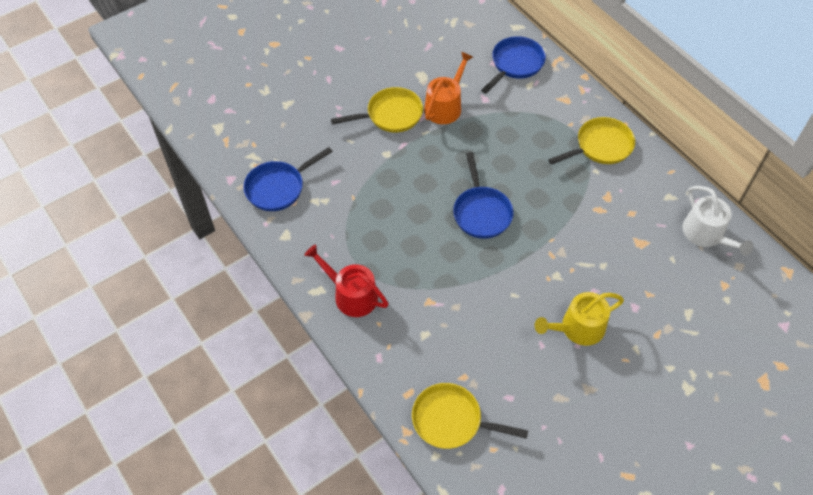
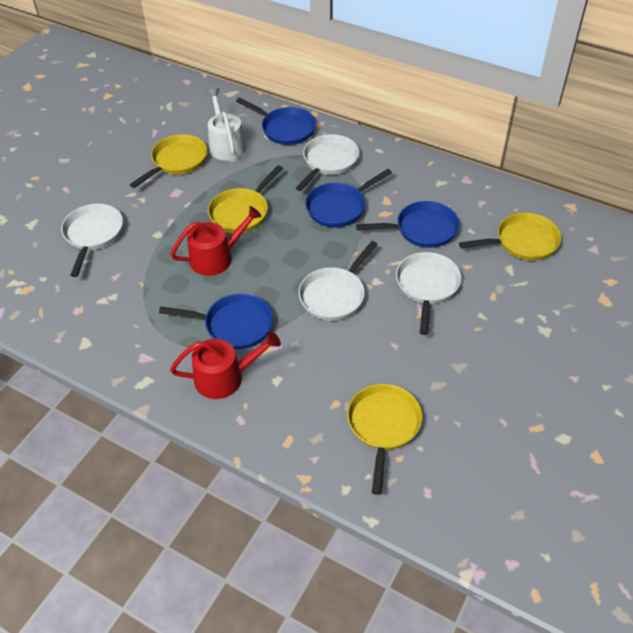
blue pan: 3 -> 4
orange watering can: 1 -> 0
red watering can: 1 -> 2
white pan: 0 -> 4
yellow pan: 3 -> 4
yellow watering can: 1 -> 0

